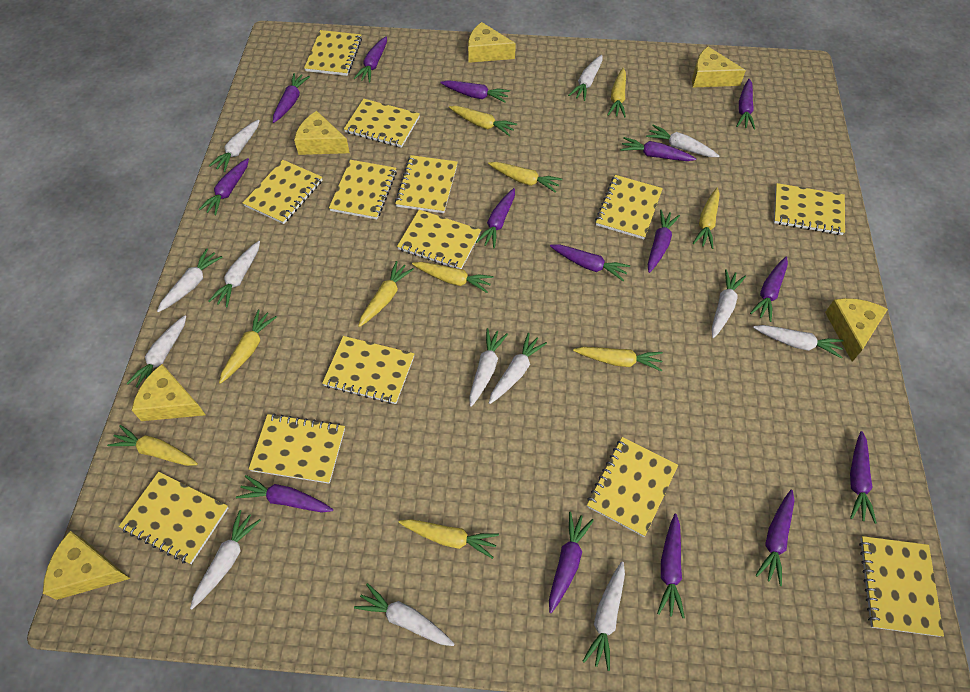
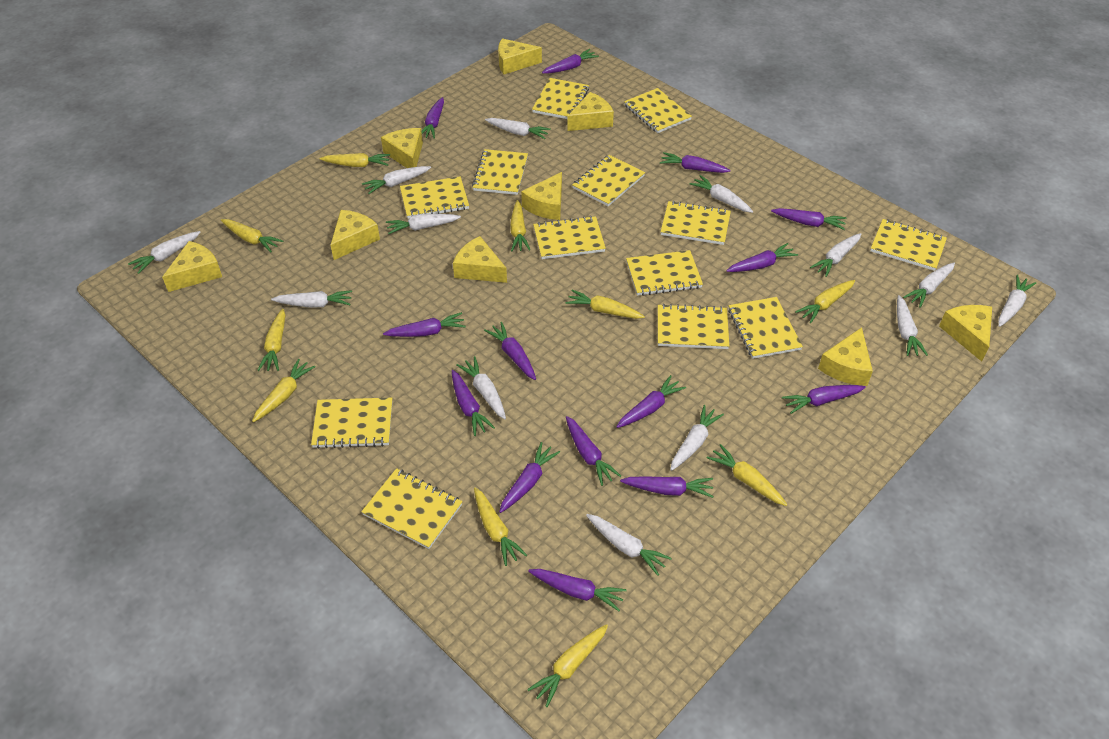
purple carrot: 15 -> 14
yellow cheese: 6 -> 9

